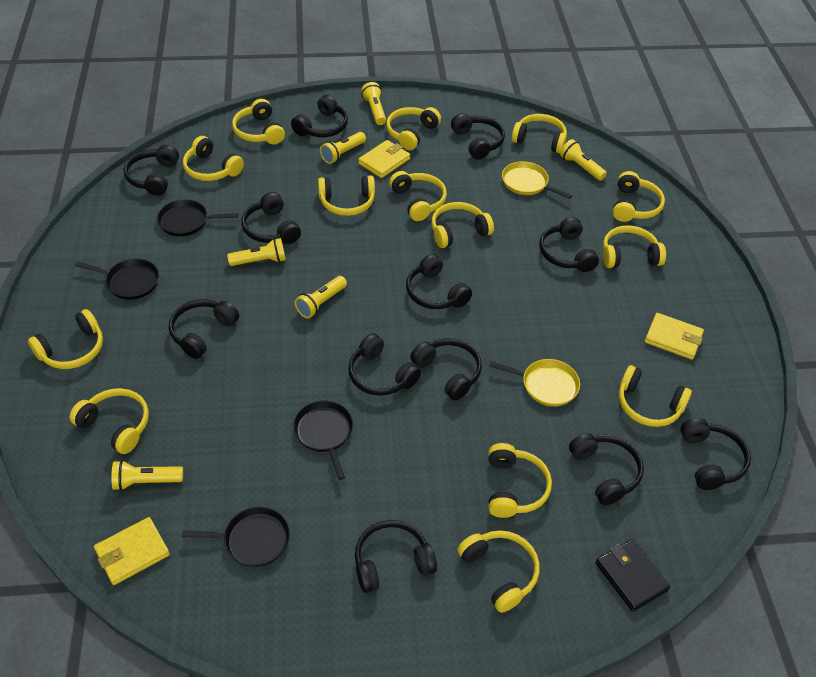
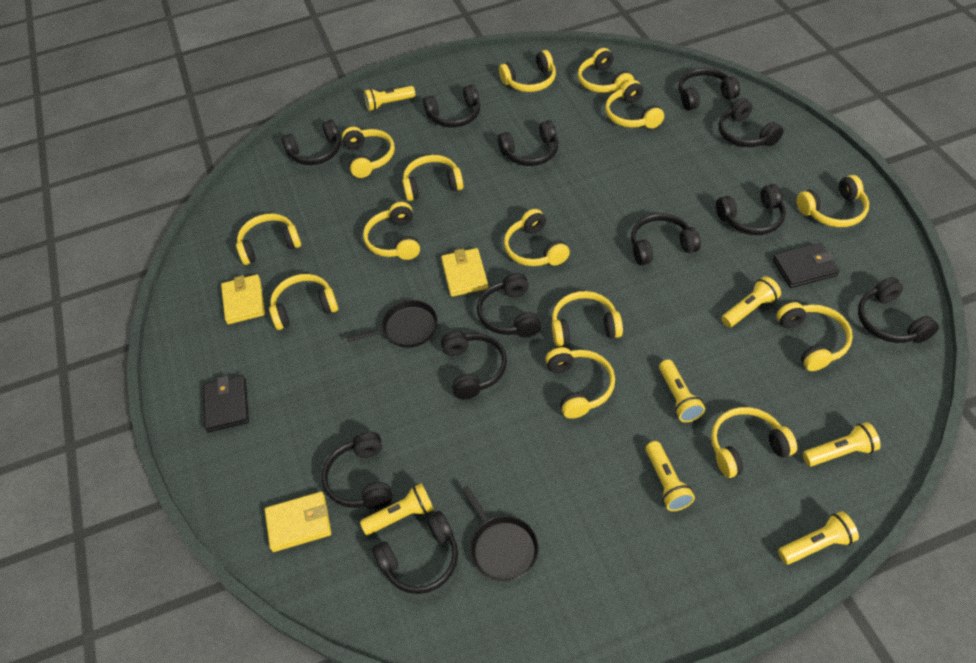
black pan: 4 -> 2
black wallet: 1 -> 2
yellow flashlight: 6 -> 7
yellow pan: 2 -> 0

